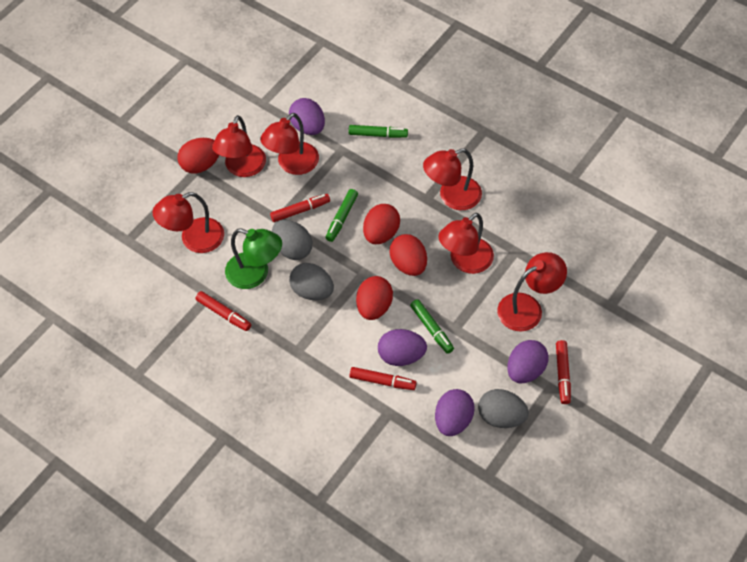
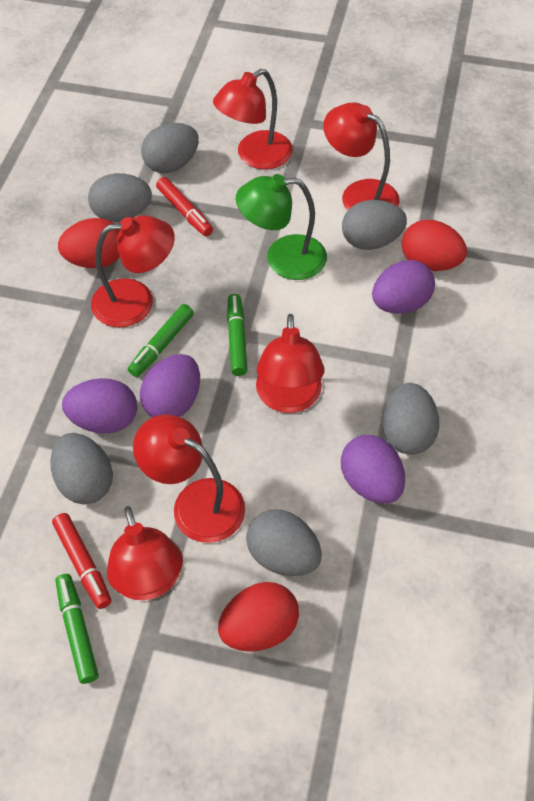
grey egg: 3 -> 6
red egg: 4 -> 3
red marker: 4 -> 2

